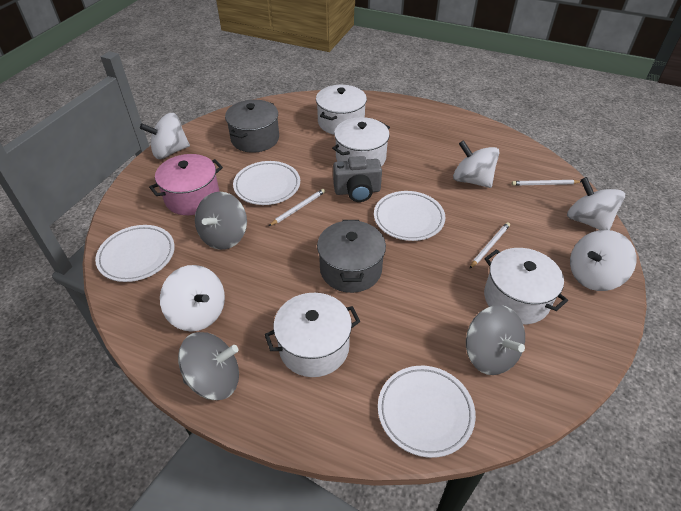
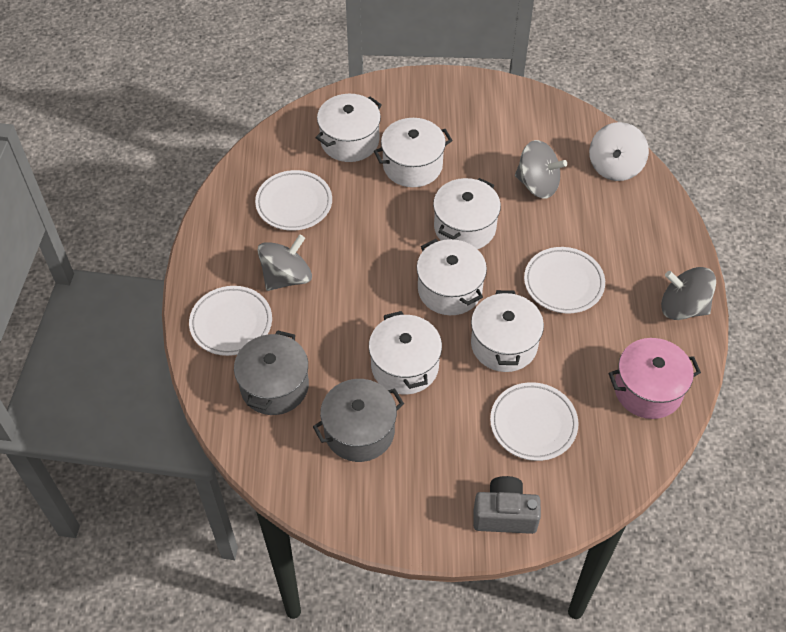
white pencil: 3 -> 0
white pot: 4 -> 6
white spinning top: 5 -> 1

